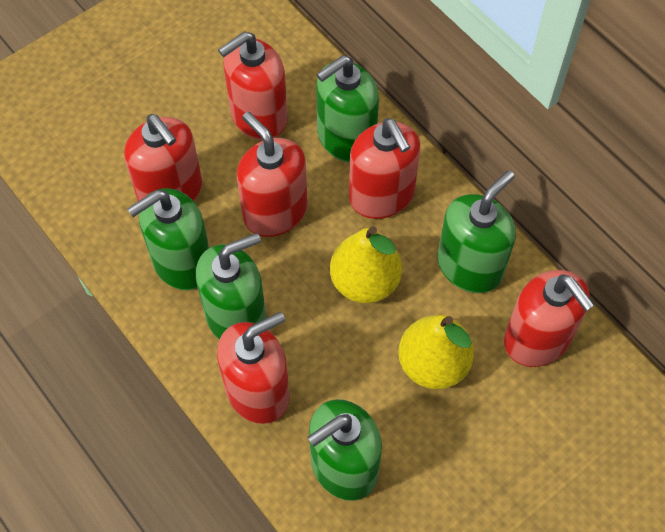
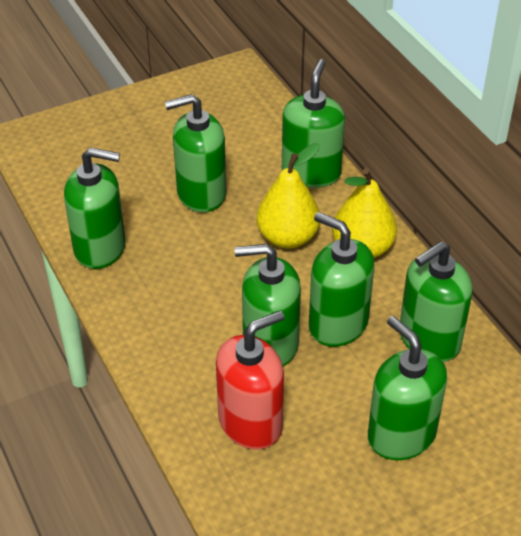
green soap dispenser: 5 -> 7
red soap dispenser: 6 -> 1

